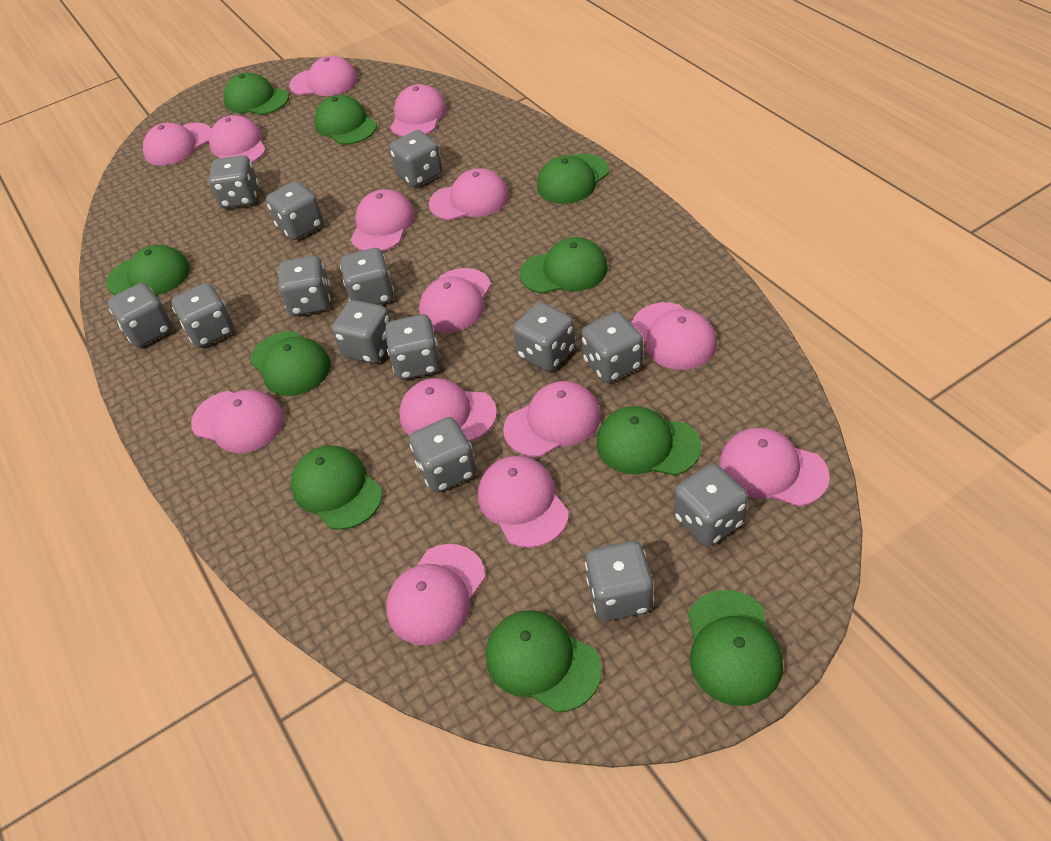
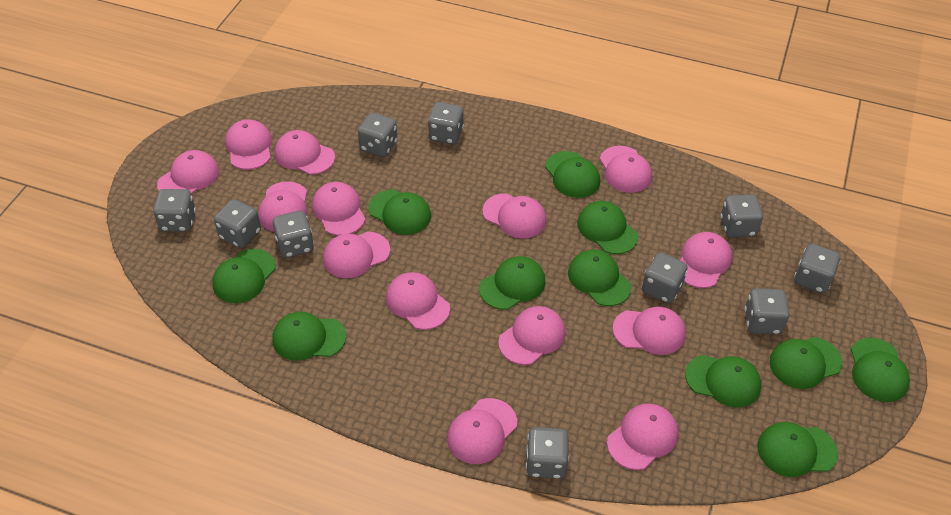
green cap: 10 -> 11
grey dice: 14 -> 10

